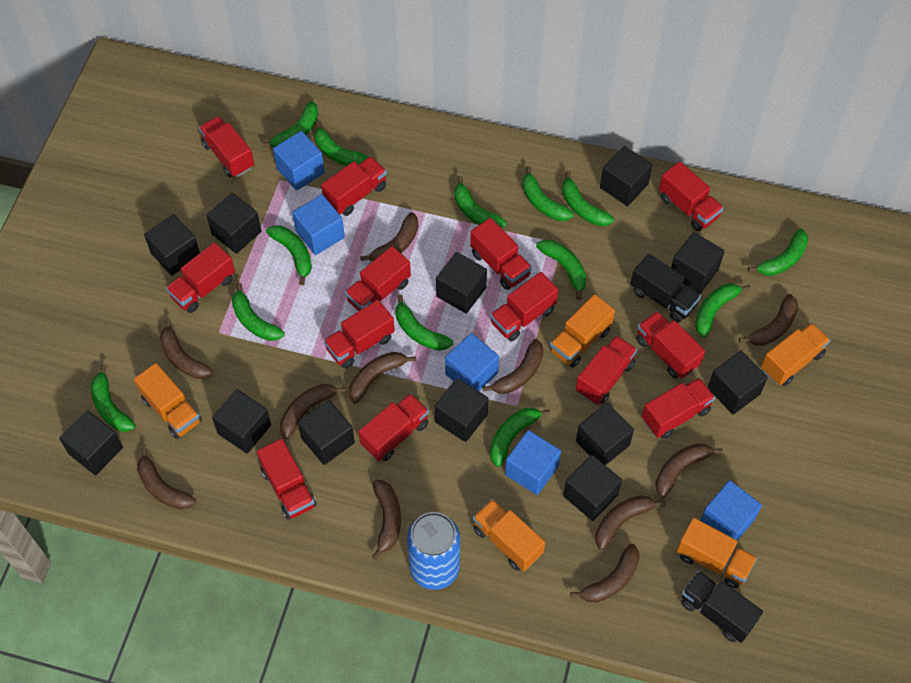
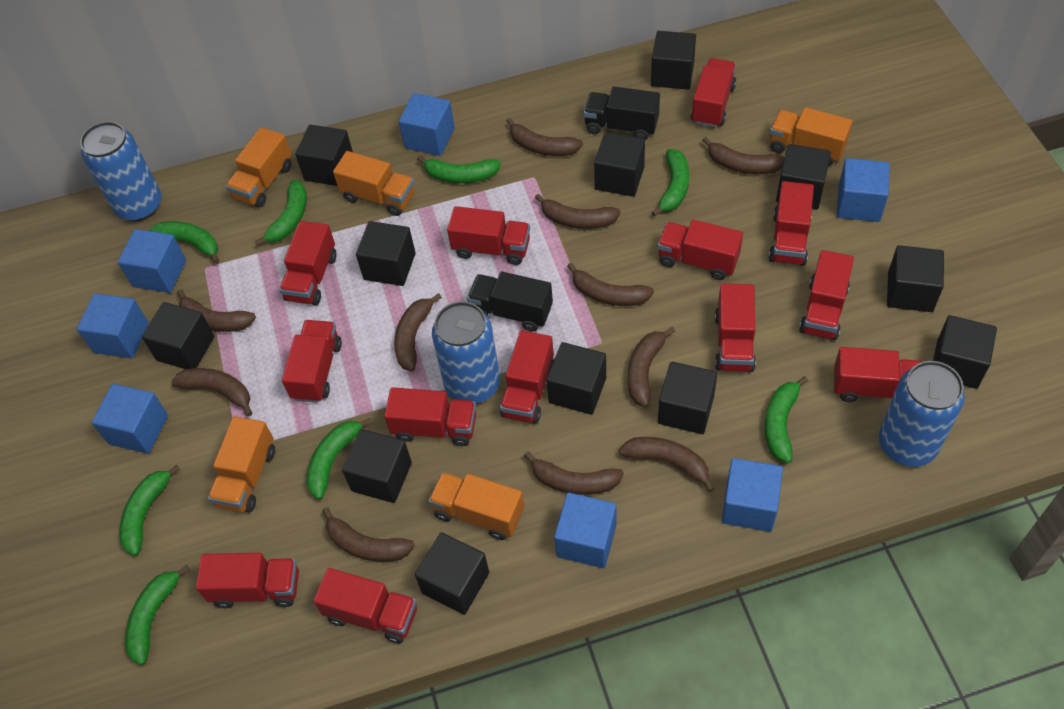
blue can: 1 -> 3
blue cube: 5 -> 7
green banana: 13 -> 8

